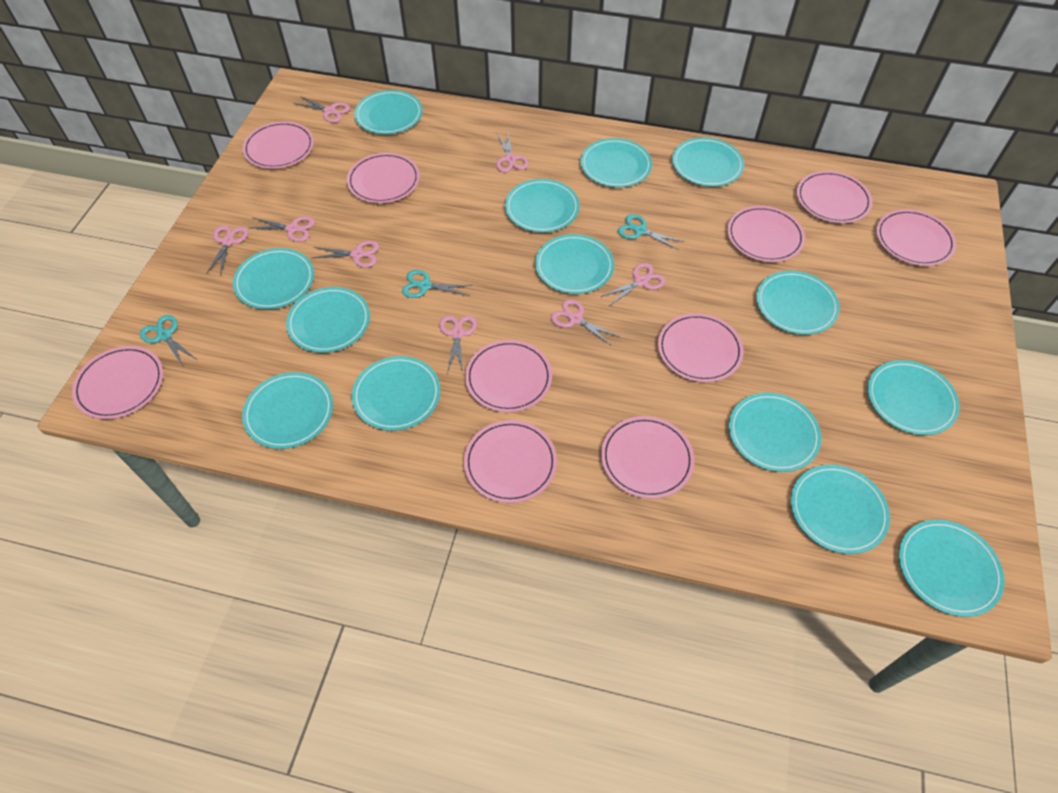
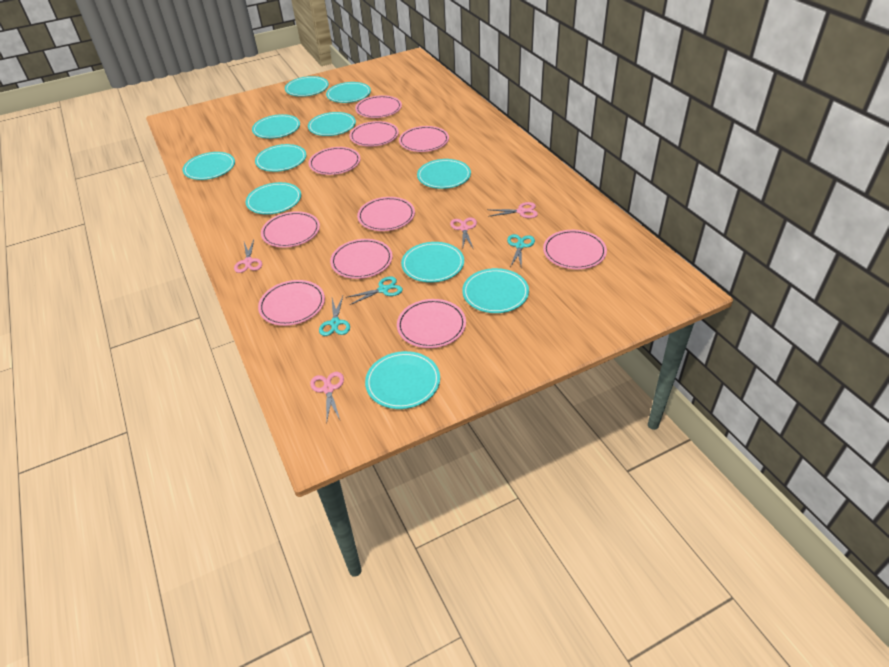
pink scissors: 8 -> 4
turquoise plate: 14 -> 11

